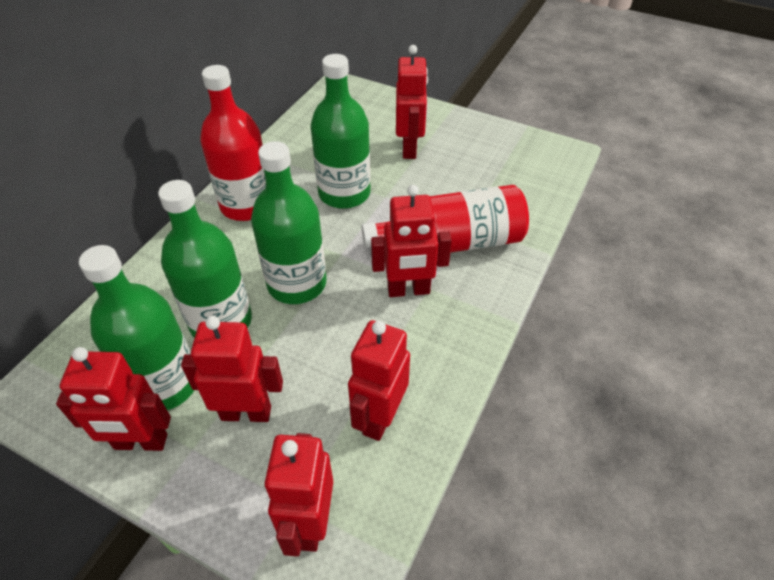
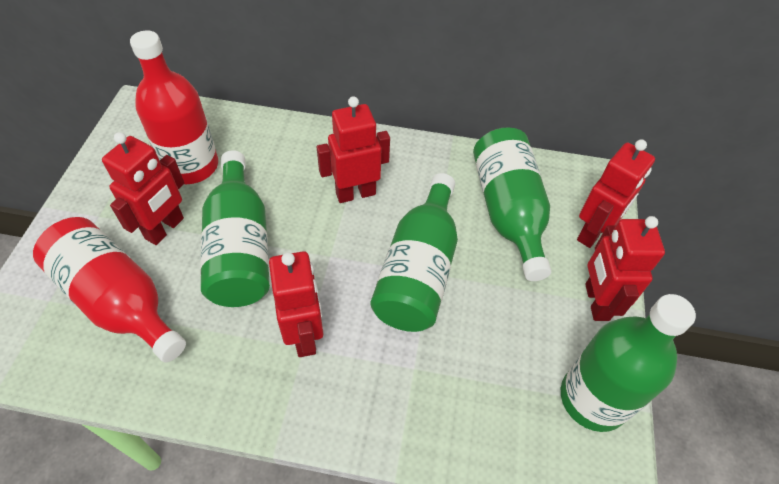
red robot: 6 -> 5

